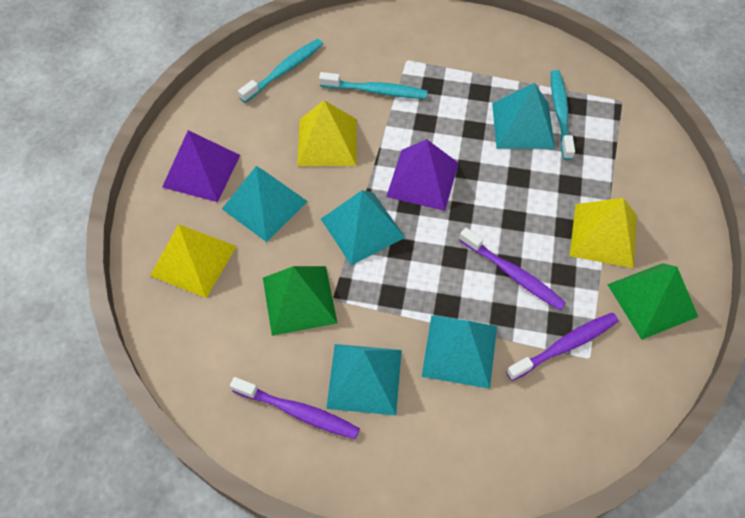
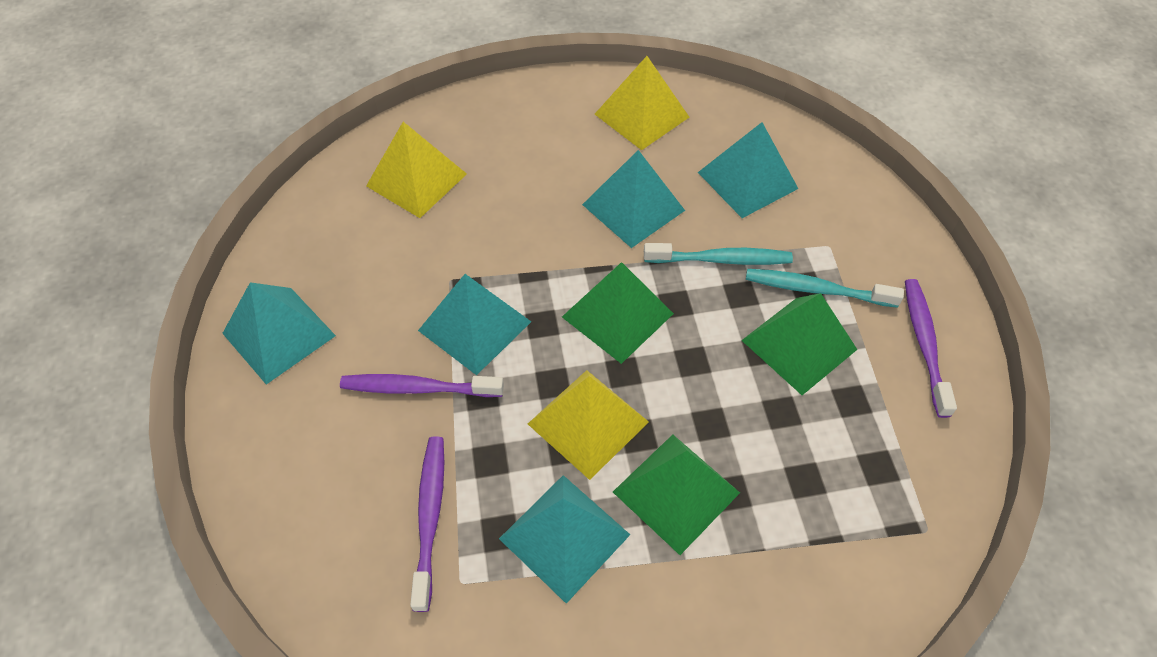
green pyramid: 2 -> 3
purple pyramid: 2 -> 0
turquoise toothbrush: 3 -> 2

